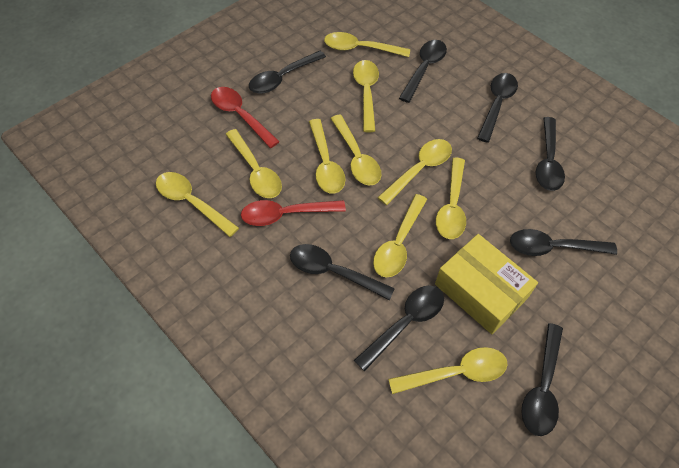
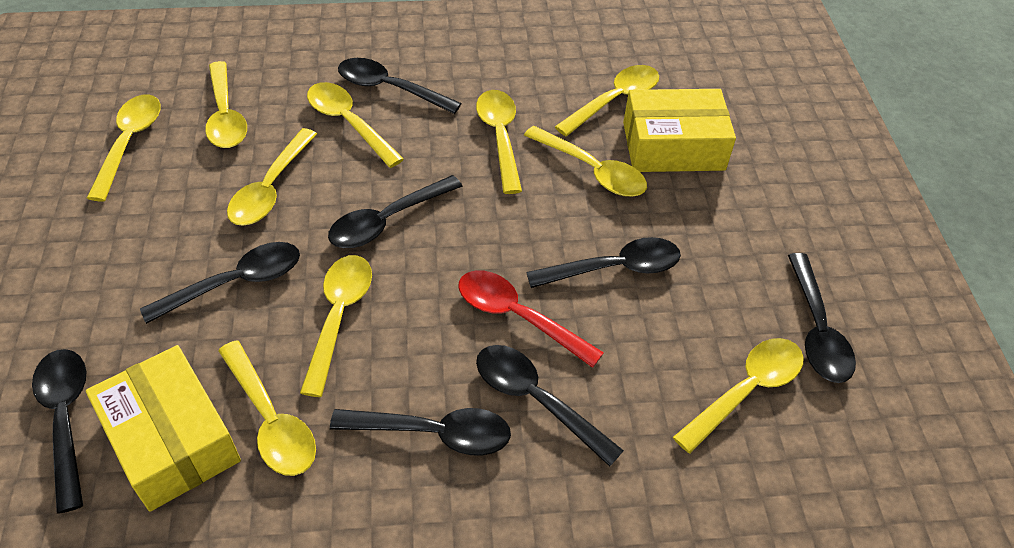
red spoon: 2 -> 1
yellow box: 1 -> 2

